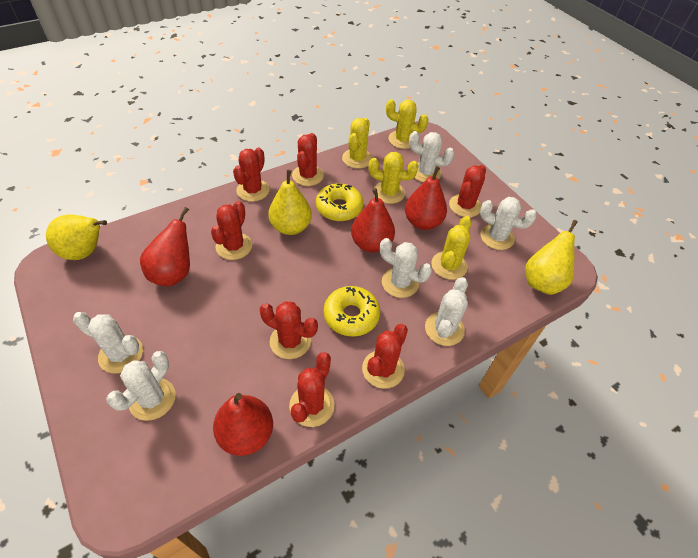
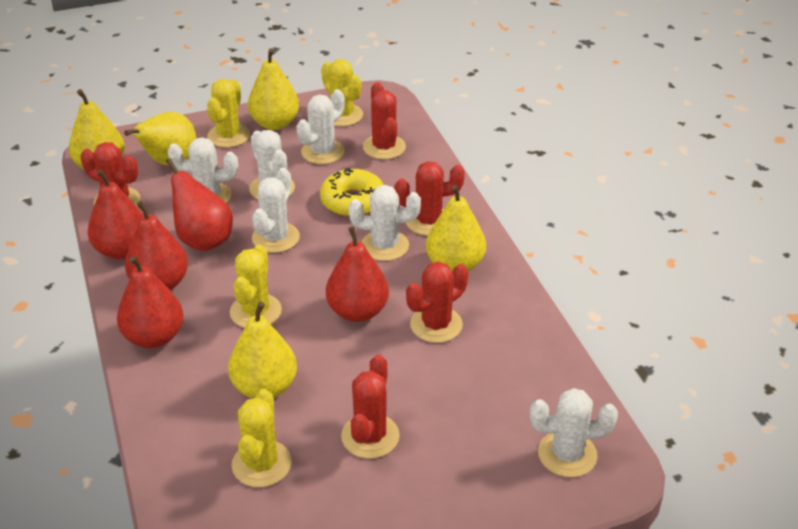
red cactus: 7 -> 5
red pear: 4 -> 5
yellow donut: 2 -> 1
yellow pear: 3 -> 5

